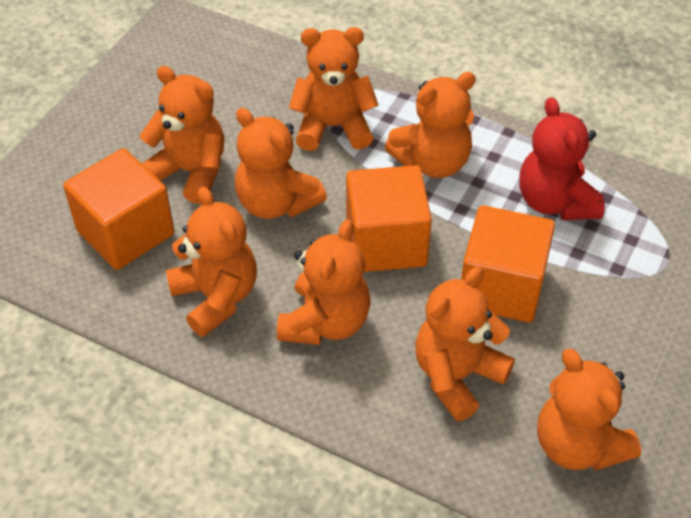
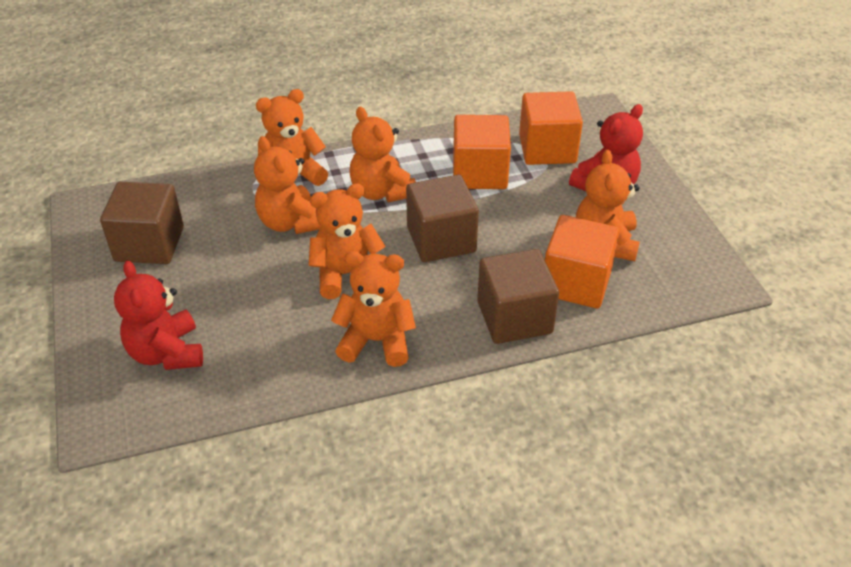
brown cube: 0 -> 3
orange teddy bear: 8 -> 6
red teddy bear: 1 -> 2

